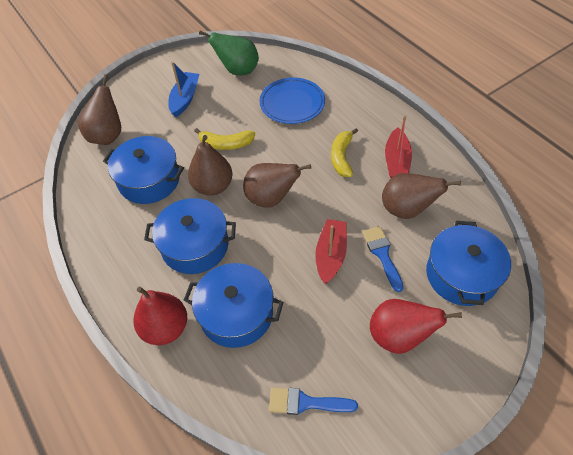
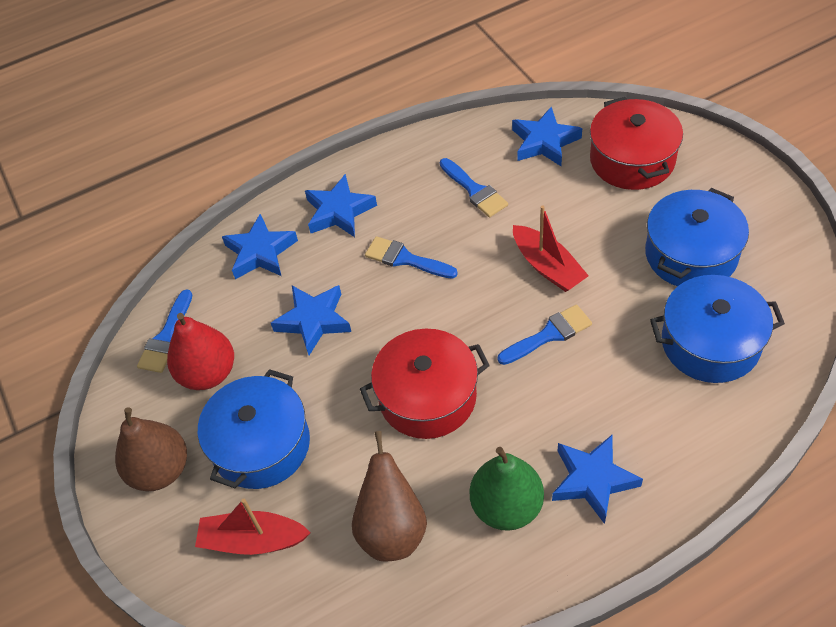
blue boat: 1 -> 0
blue brush: 2 -> 4
blue plate: 1 -> 0
blue pot: 4 -> 3
blue star: 0 -> 5
brown pear: 4 -> 2
red pear: 2 -> 1
red pot: 0 -> 2
yellow banana: 2 -> 0

